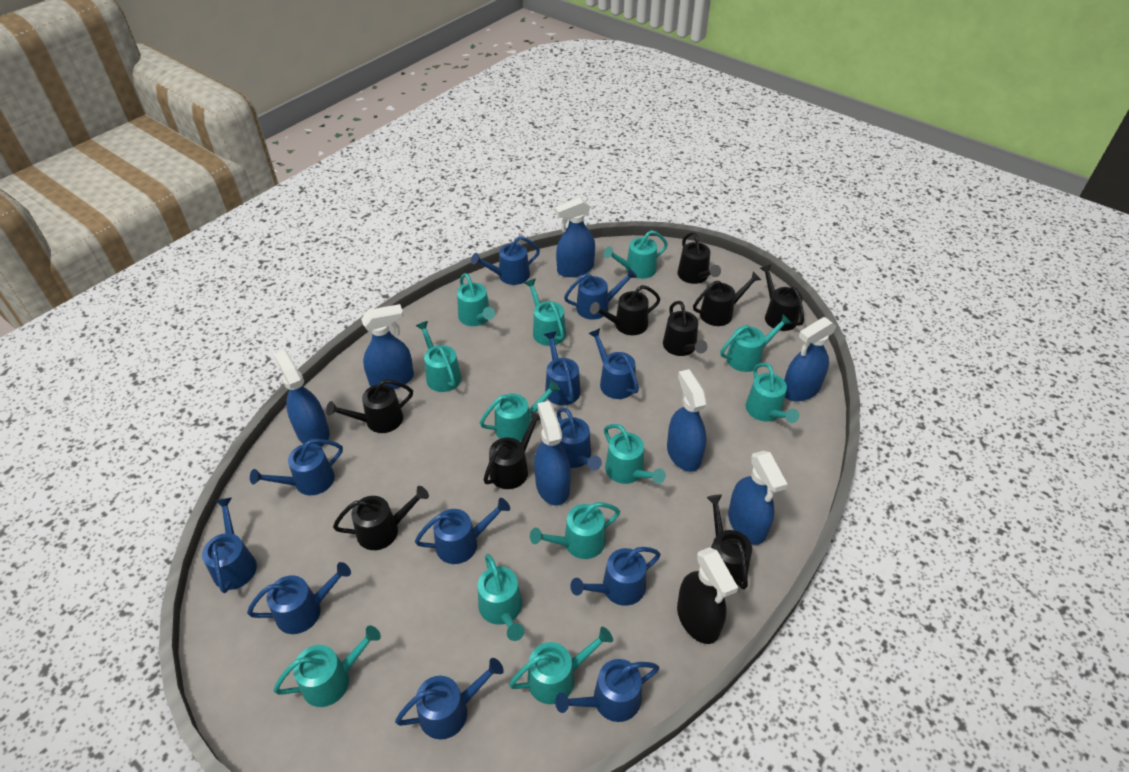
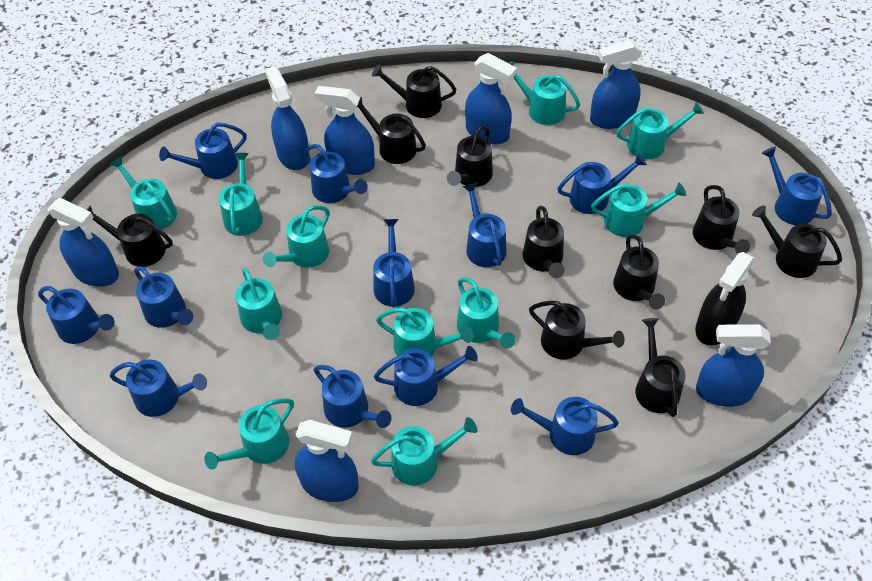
black watering can: 9 -> 10
turquoise watering can: 12 -> 11

